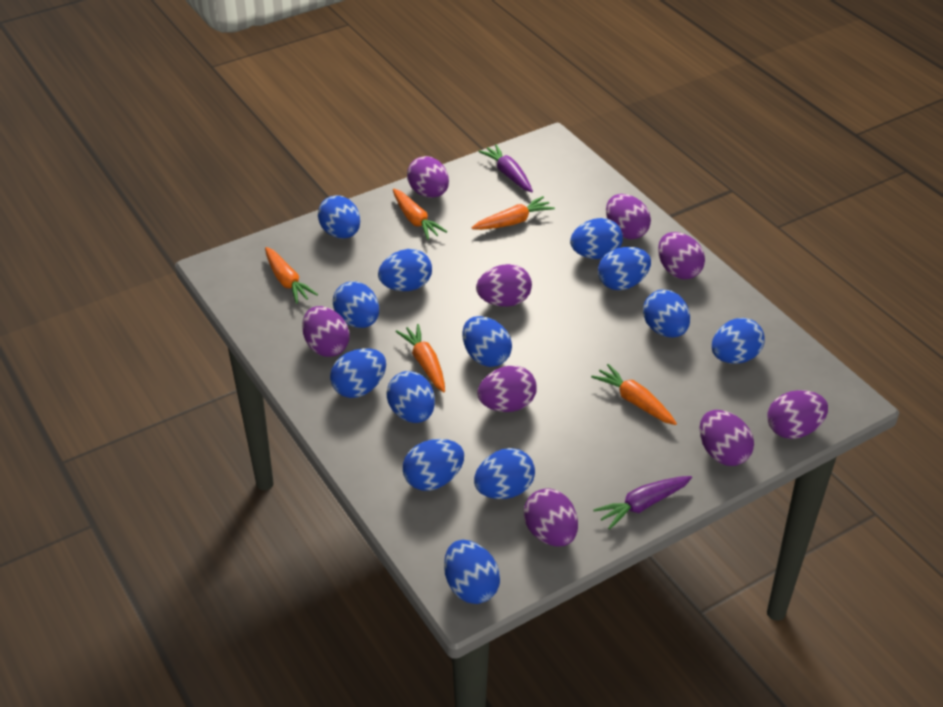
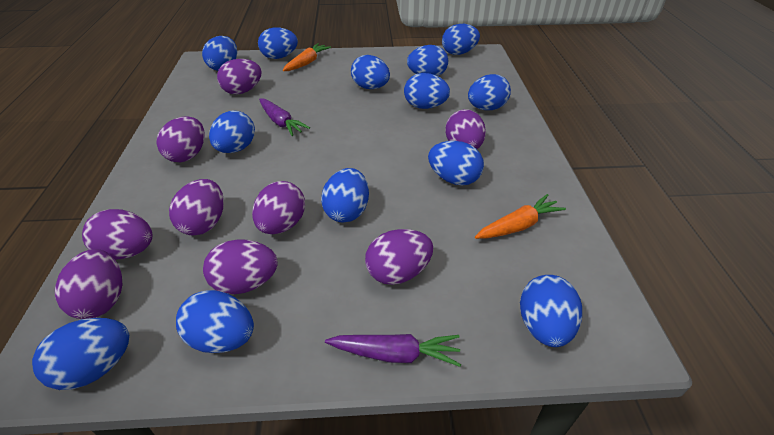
orange carrot: 5 -> 2

